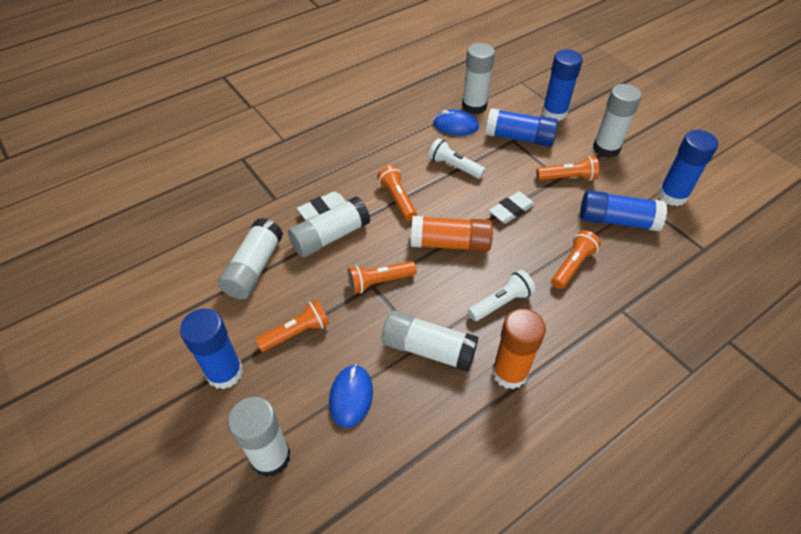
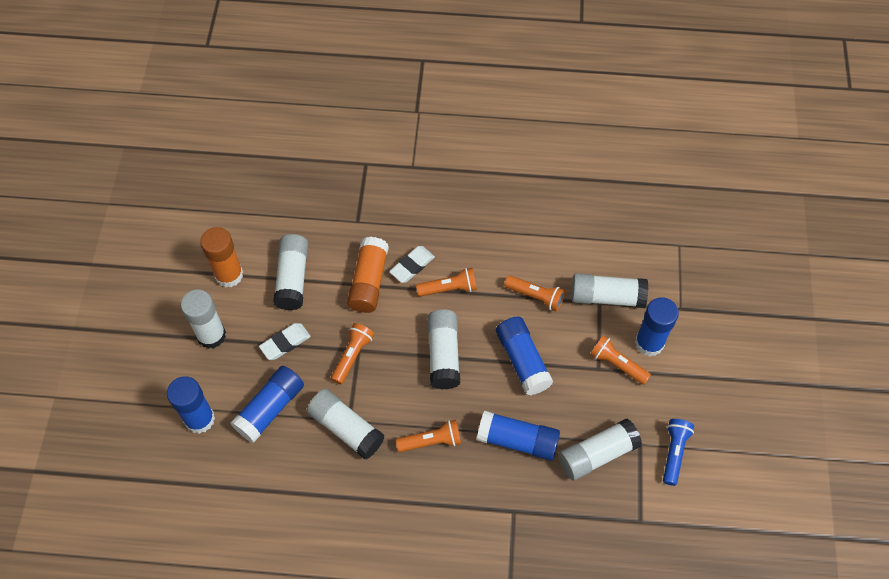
blue flashlight: 0 -> 1
blue mouse: 2 -> 0
white flashlight: 2 -> 0

